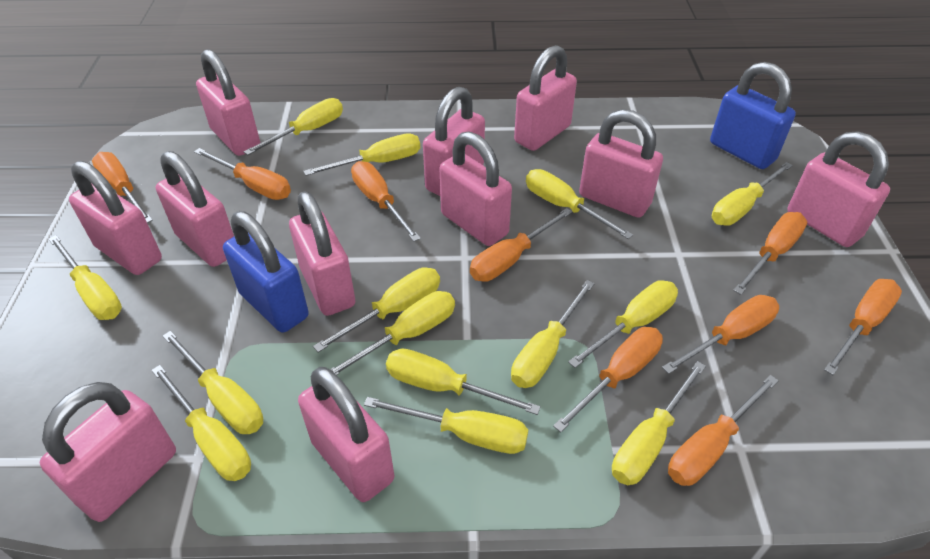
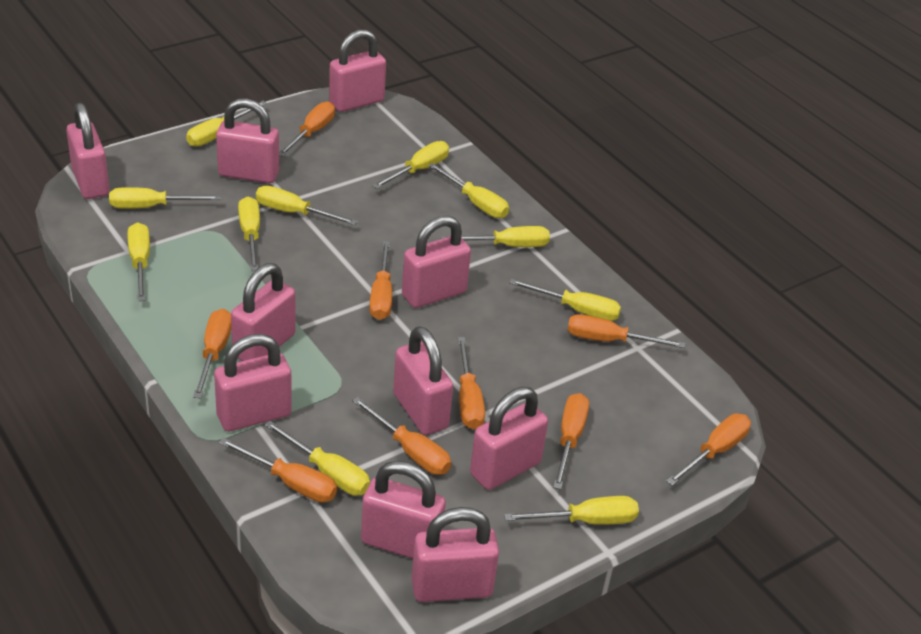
blue padlock: 2 -> 0
pink padlock: 11 -> 10
yellow screwdriver: 14 -> 11

